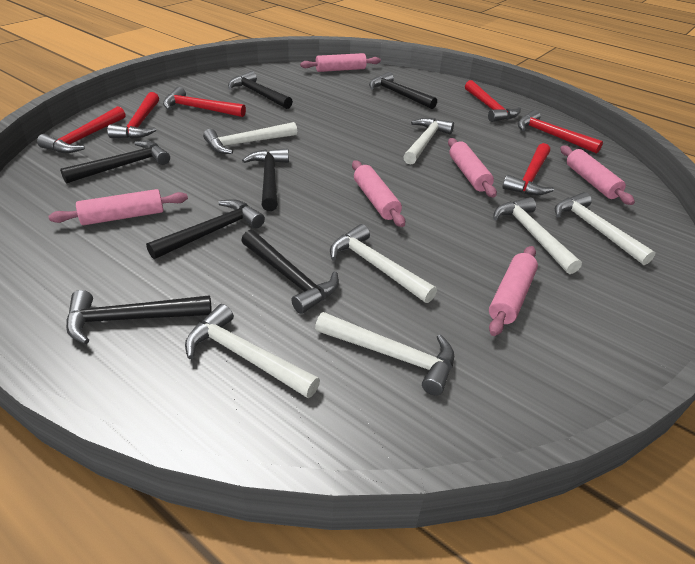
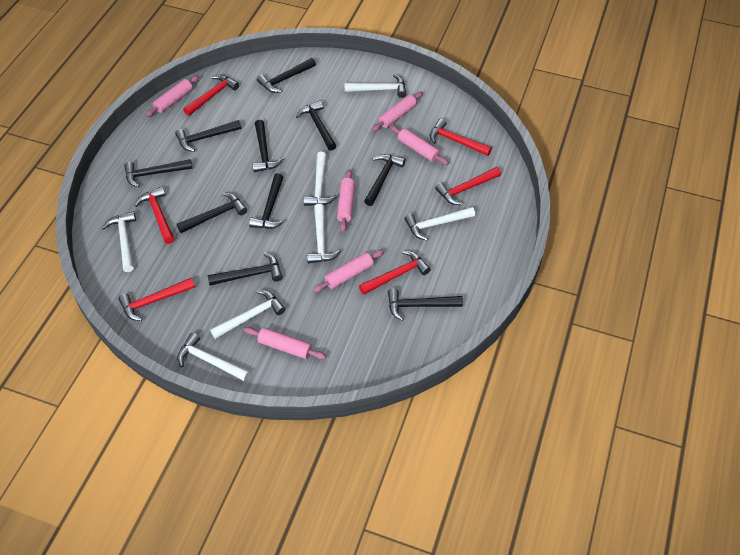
black hammer: 7 -> 10

